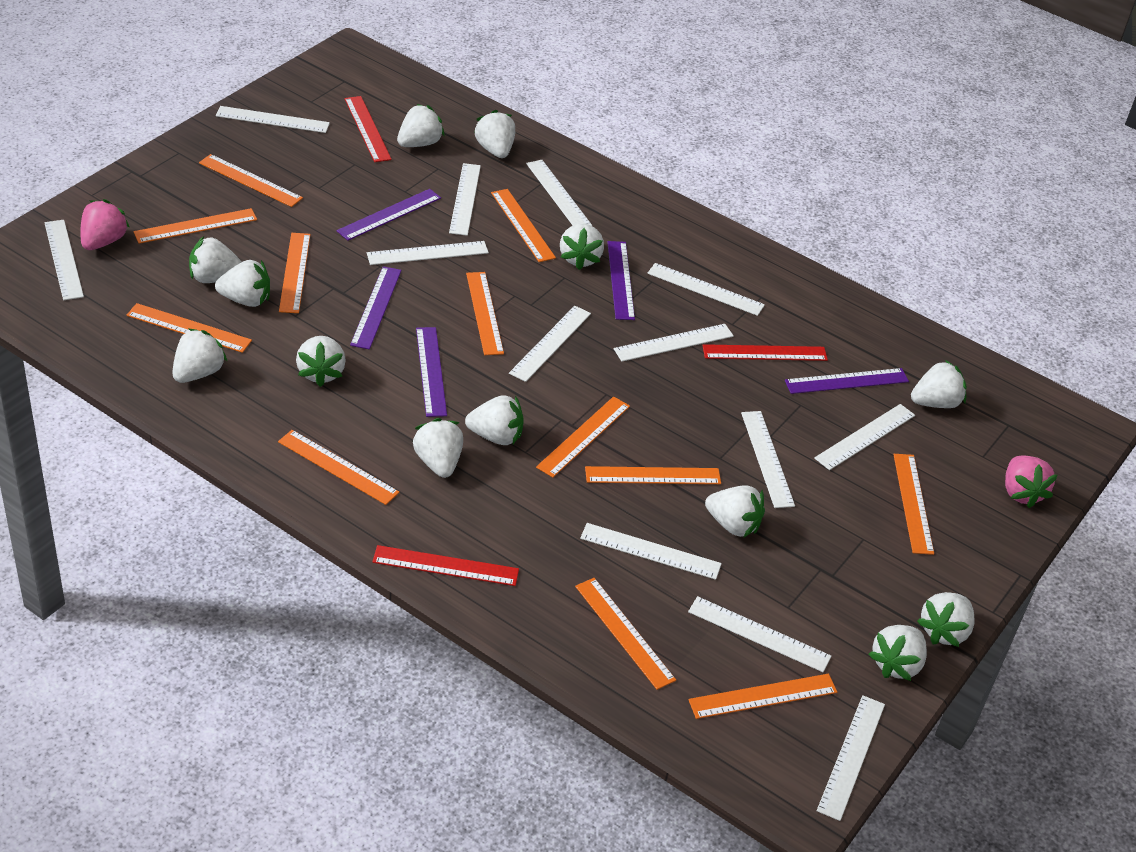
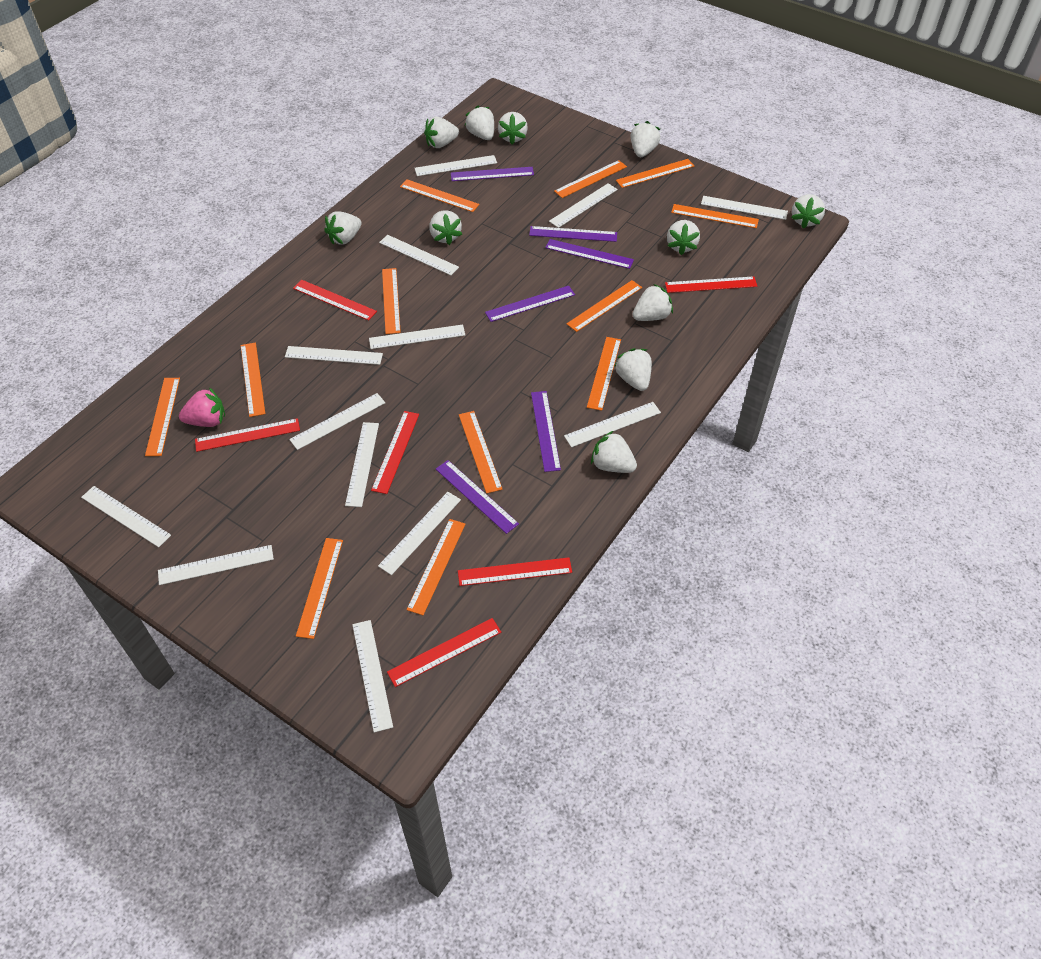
pink strawberry: 2 -> 1
purple ruler: 5 -> 6
red ruler: 3 -> 6
white strawberry: 13 -> 11

